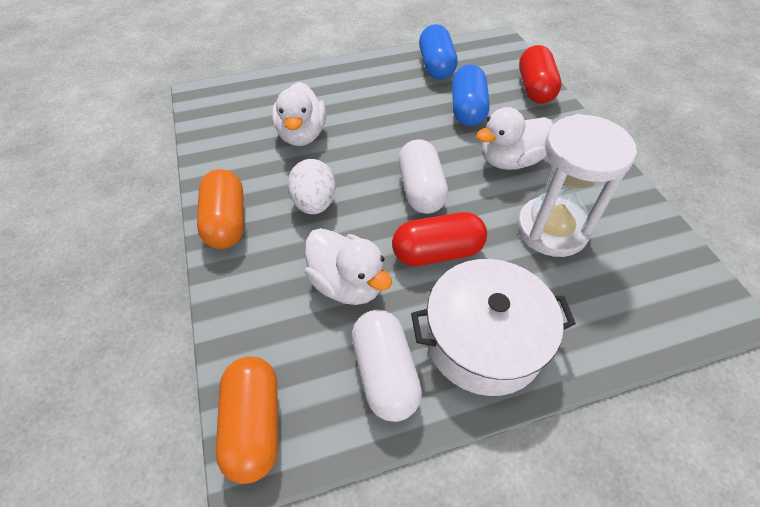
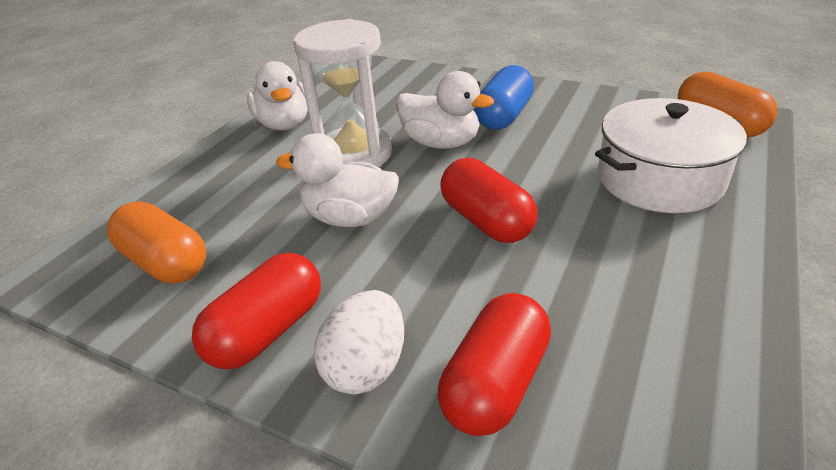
blue capsule: 2 -> 1
red capsule: 2 -> 3
white capsule: 2 -> 0

